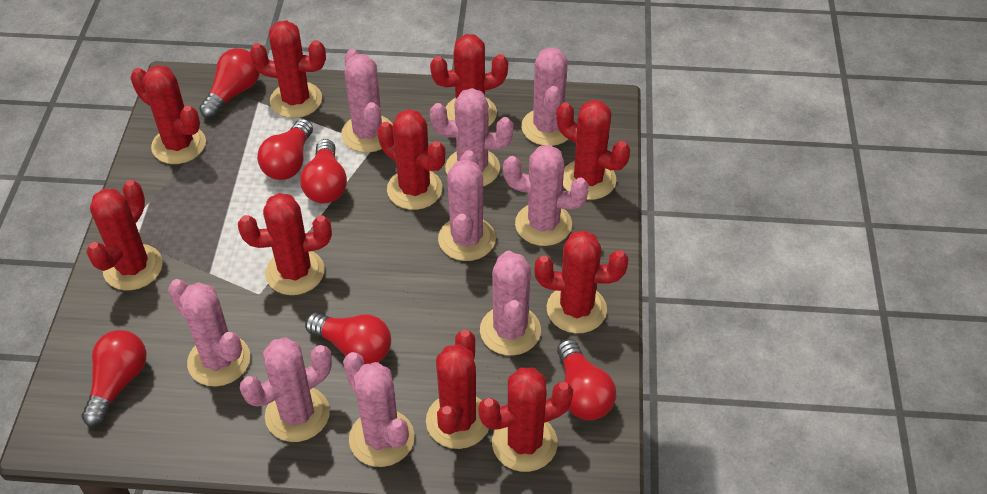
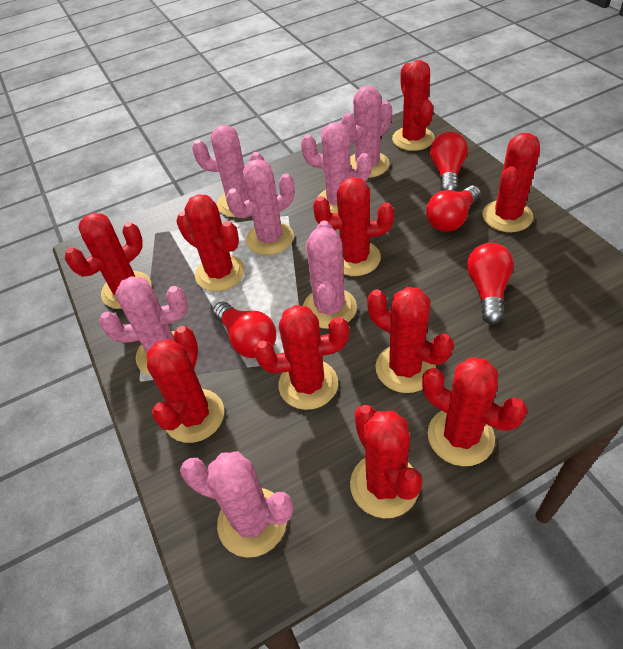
pink cactus: 9 -> 7
red light bulb: 6 -> 4

